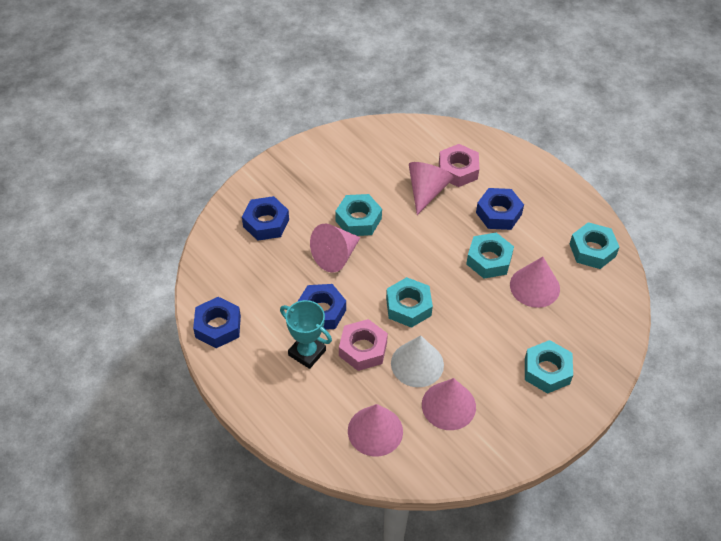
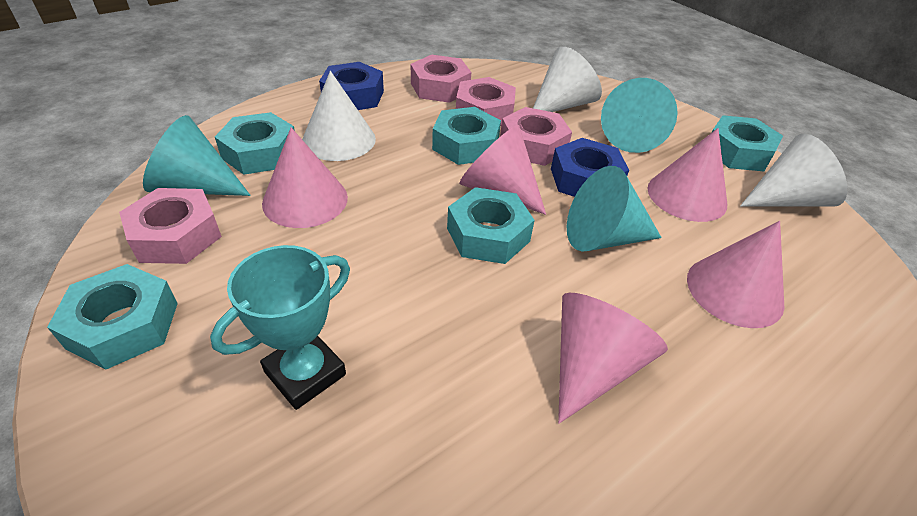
blue nut: 4 -> 2
pink nut: 2 -> 4
turquoise cone: 0 -> 3
white cone: 1 -> 3

